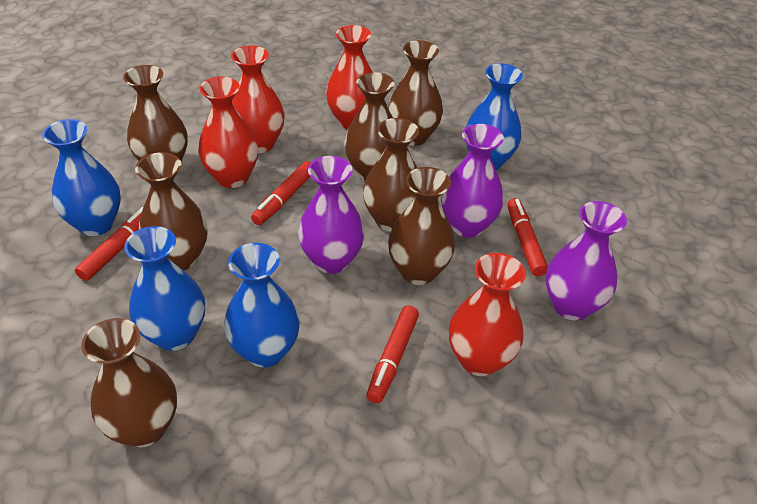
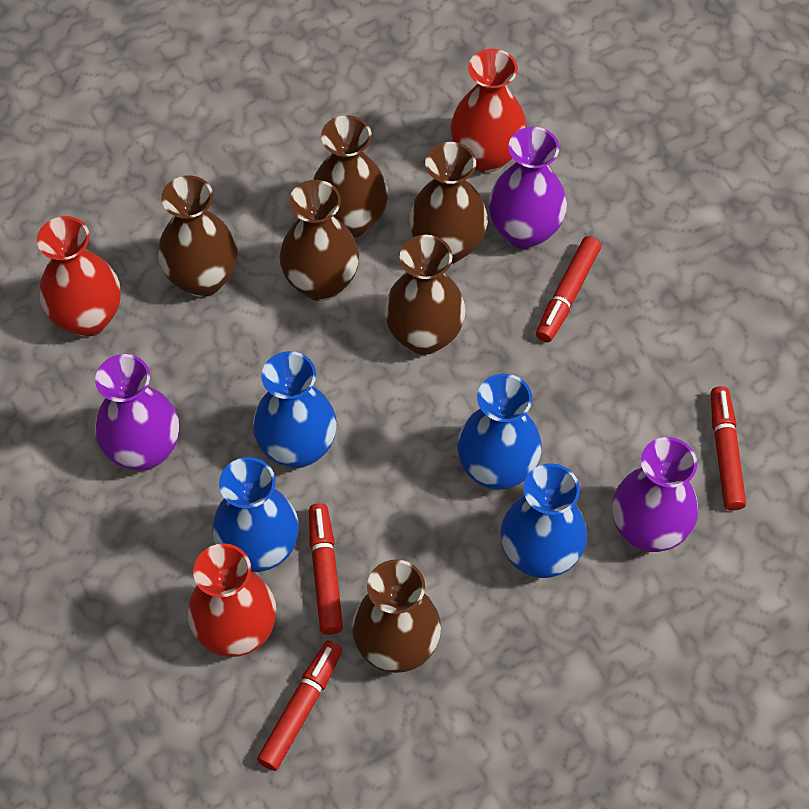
brown vase: 7 -> 6
red vase: 4 -> 3

